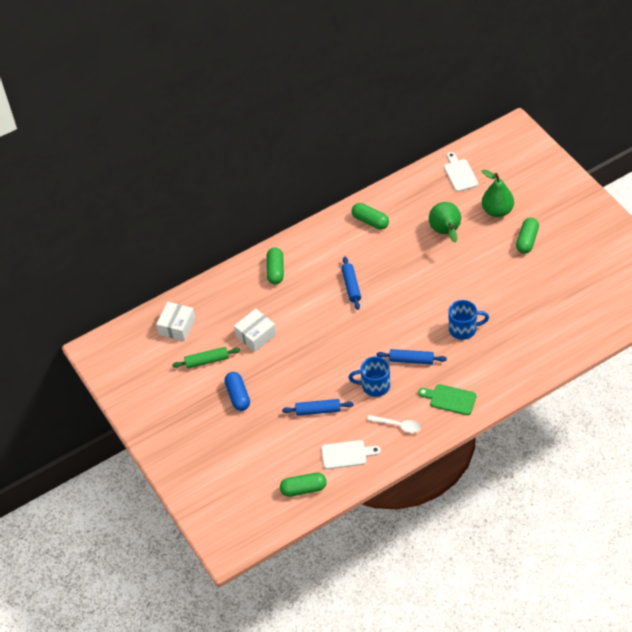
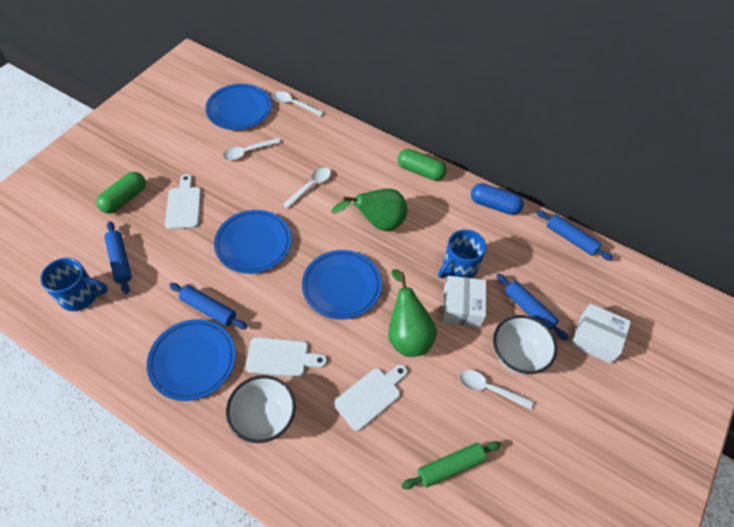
blue plate: 0 -> 4
blue rolling pin: 3 -> 4
green capsule: 4 -> 2
green cutting board: 1 -> 0
white bowl: 0 -> 2
white cutting board: 2 -> 3
white spoon: 1 -> 4

